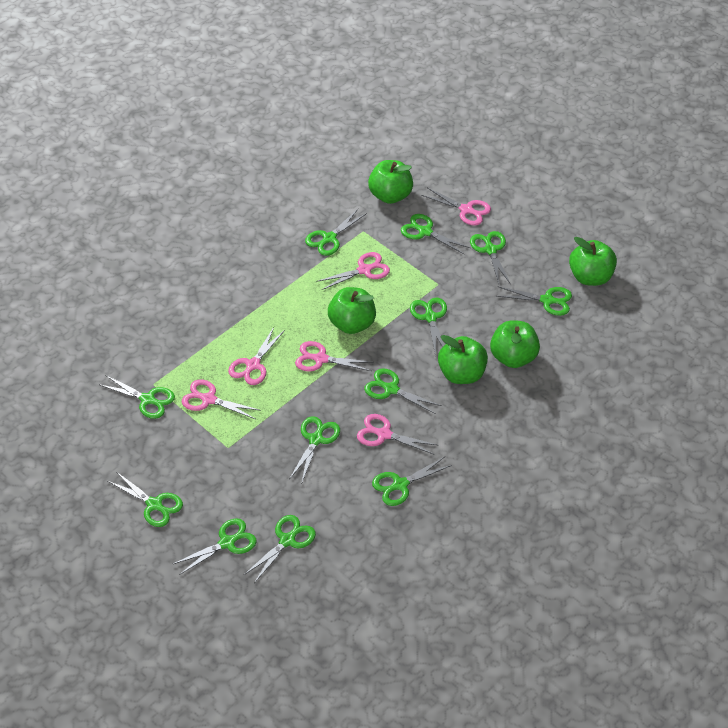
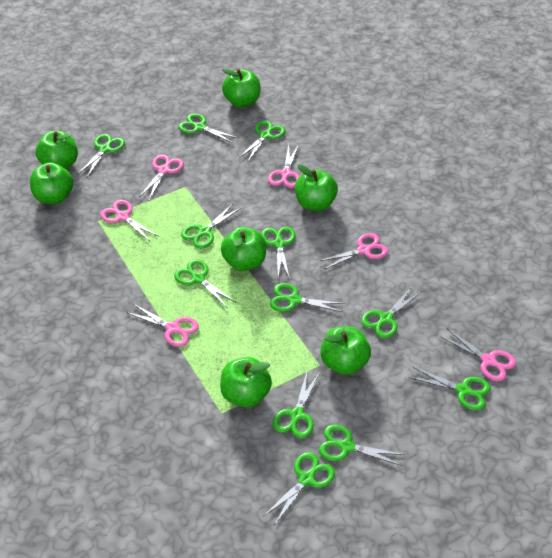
green apple: 5 -> 7

